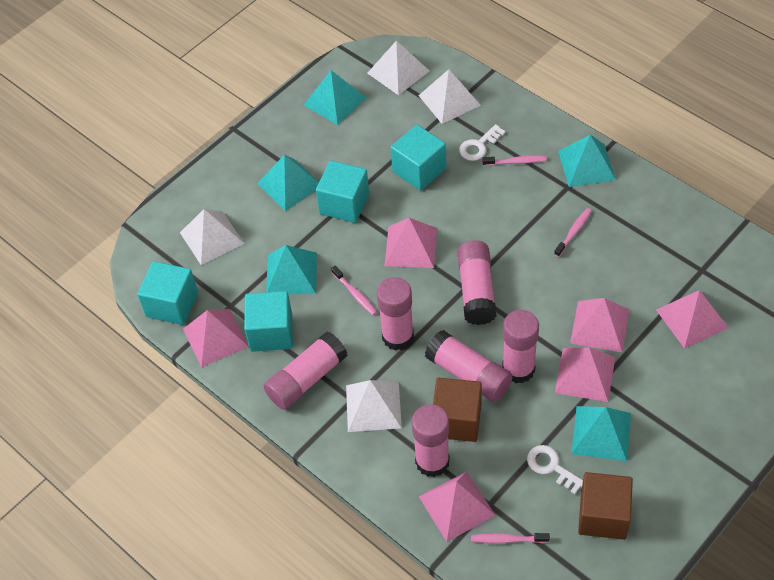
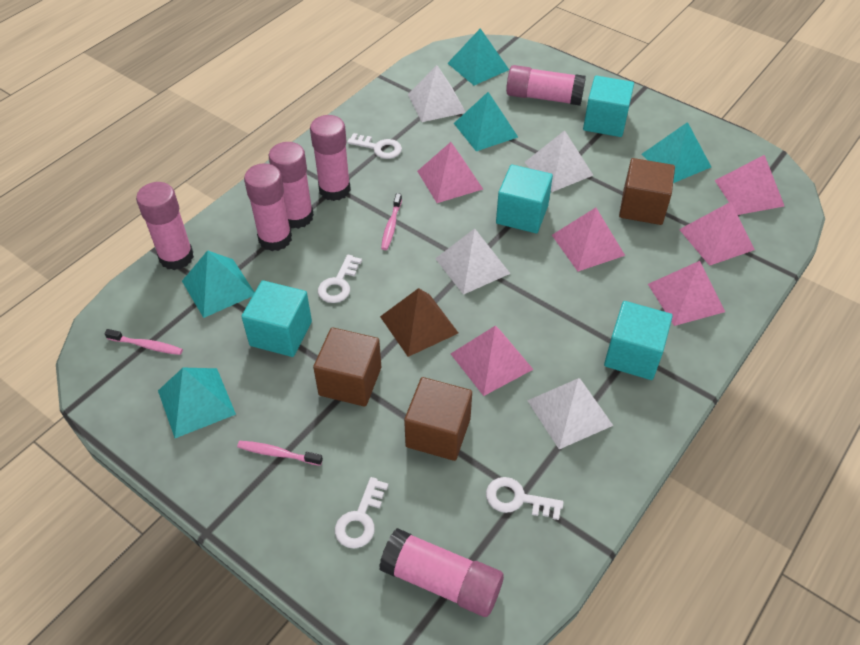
brown cube: 2 -> 3
brown pyramid: 0 -> 1
pink toothbrush: 4 -> 3
white key: 2 -> 4

